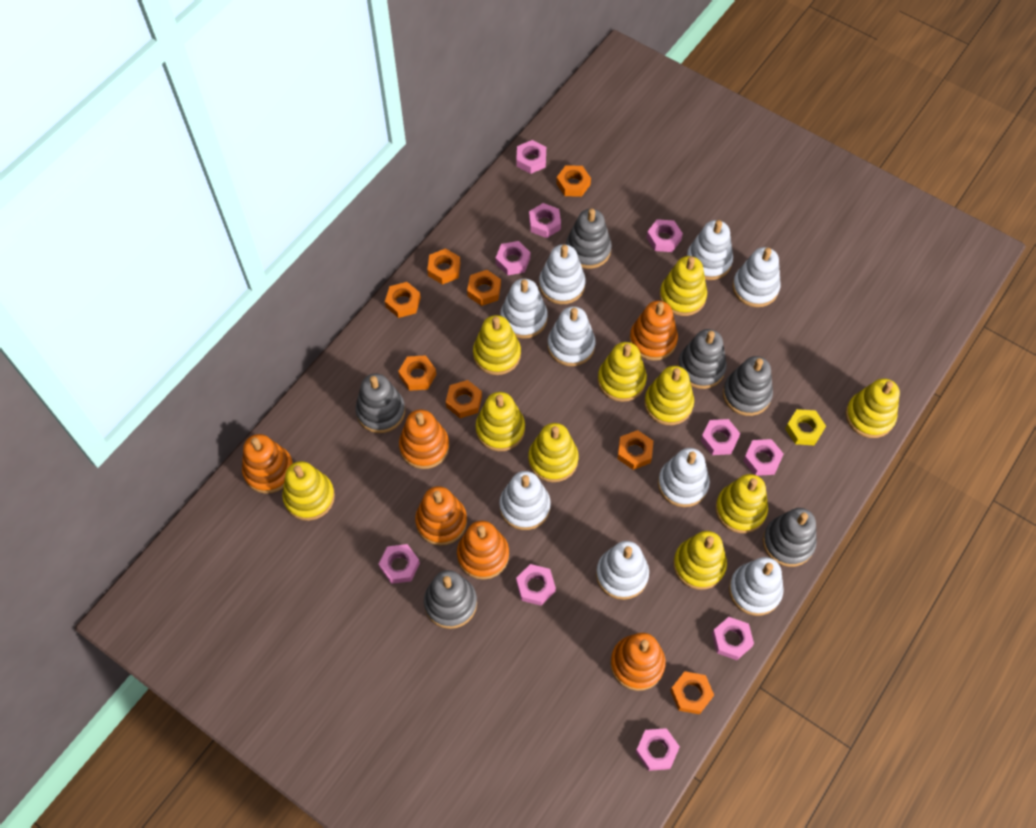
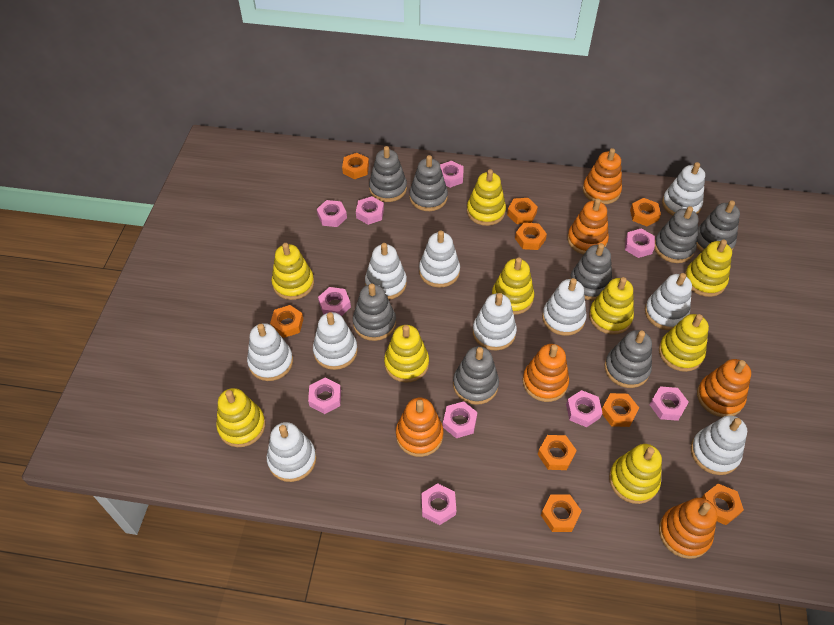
grey stacking toy: 6 -> 8
orange nut: 8 -> 9
white stacking toy: 9 -> 10
yellow nut: 1 -> 0
yellow stacking toy: 10 -> 9

